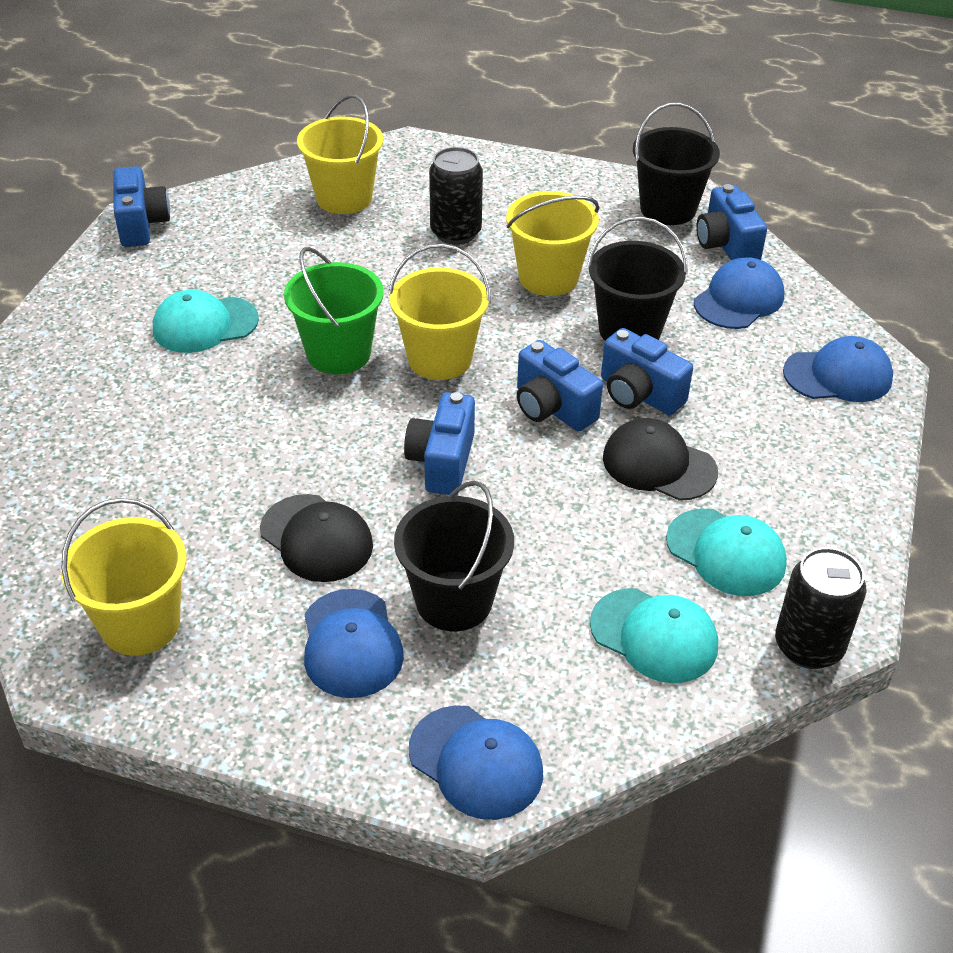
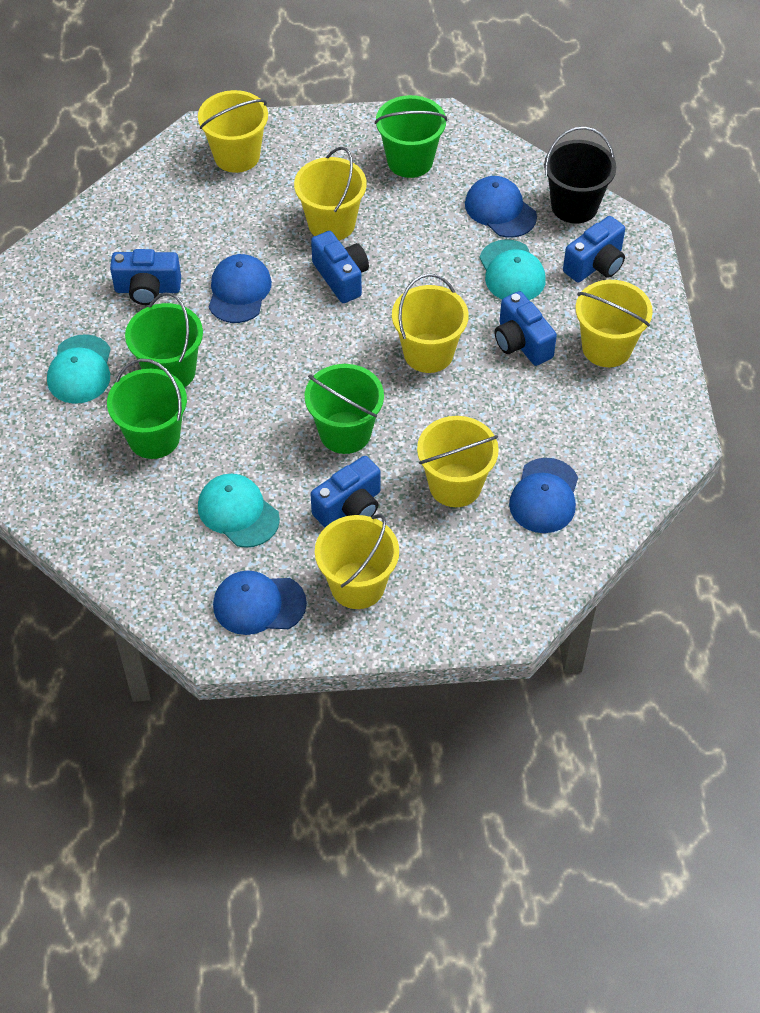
black bucket: 3 -> 1
black can: 2 -> 0
black cap: 2 -> 0
green bucket: 1 -> 4
yellow bucket: 4 -> 6

